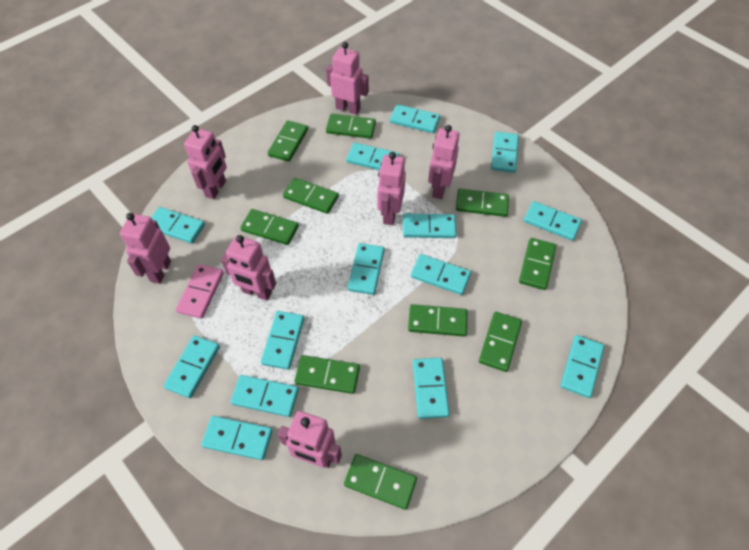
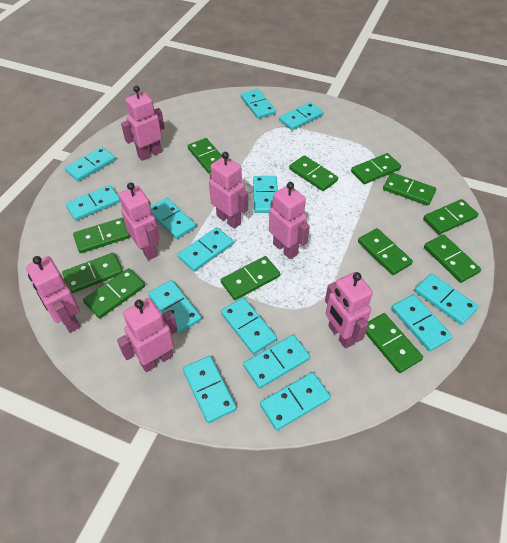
green domino: 10 -> 12
pink domino: 1 -> 0

